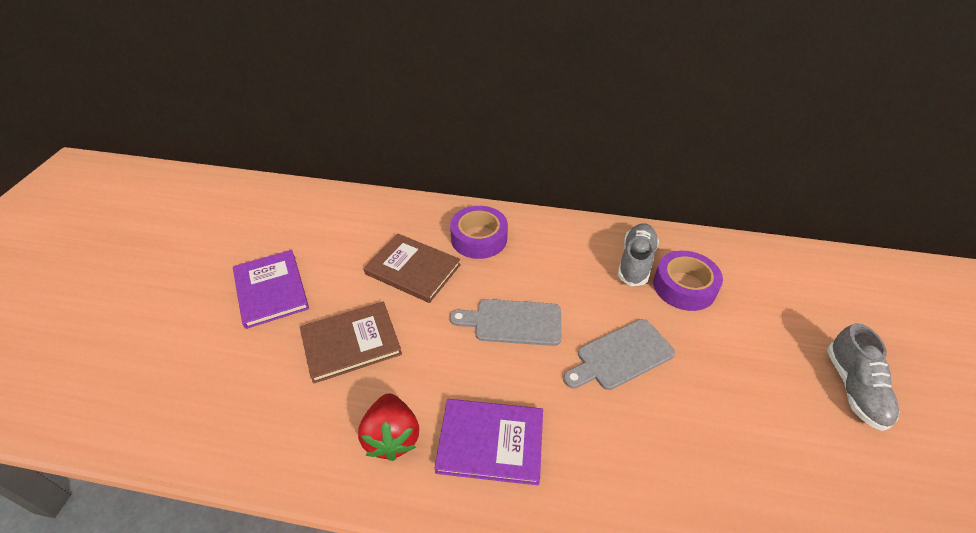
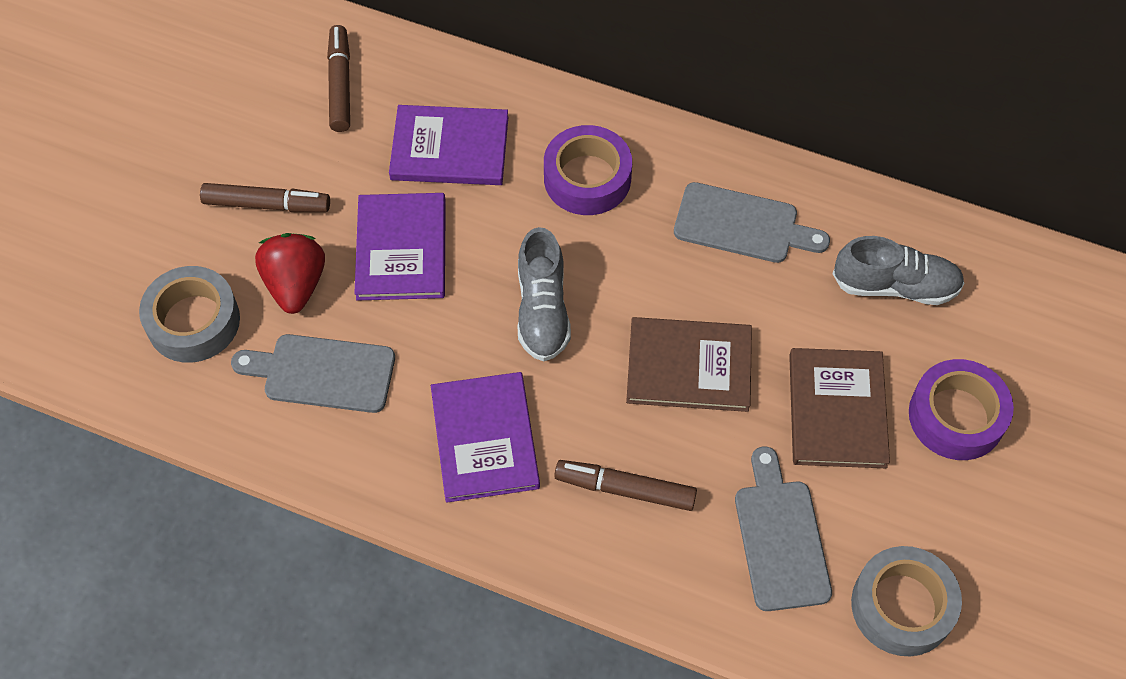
brown marker: 0 -> 3
grey cutting board: 2 -> 3
grey tape: 0 -> 2
purple book: 2 -> 3

